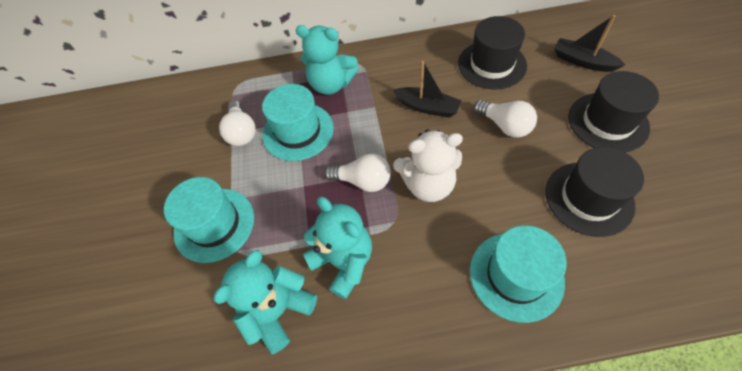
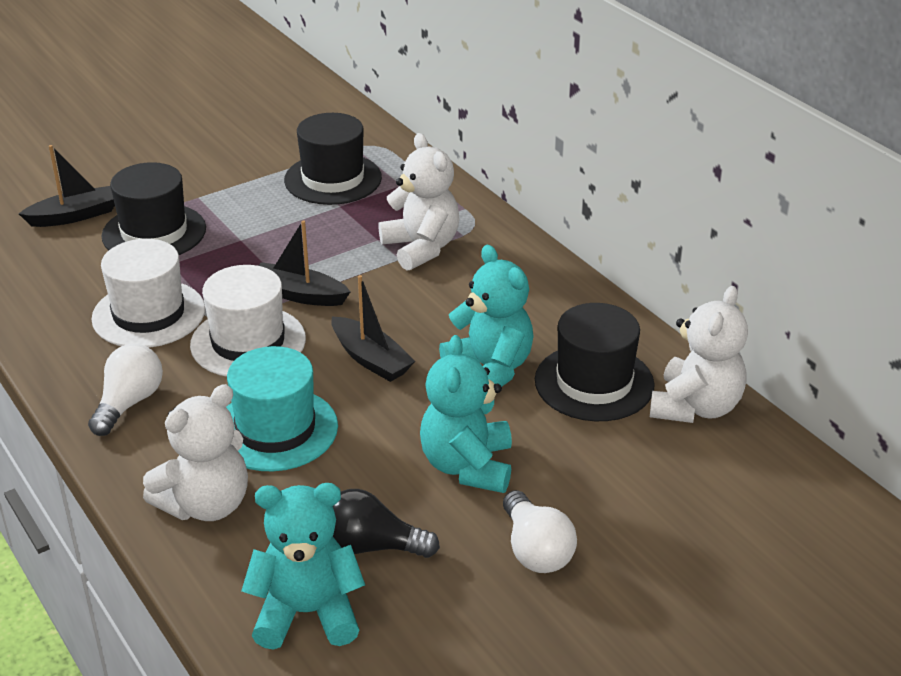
black boat: 2 -> 3
black light bulb: 0 -> 1
turquoise hat: 3 -> 1
white hat: 0 -> 2
white light bulb: 3 -> 2
white teddy bear: 1 -> 3

